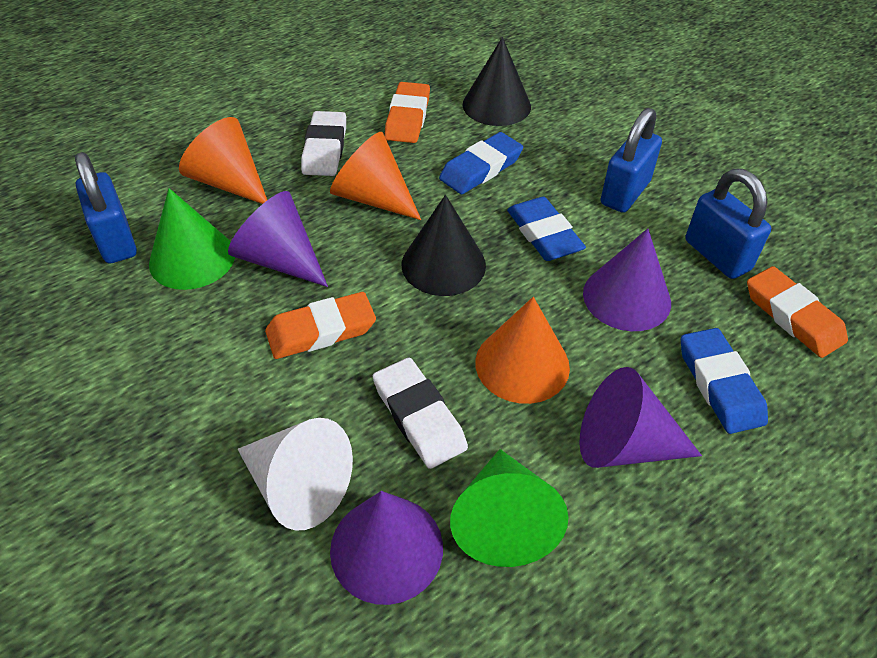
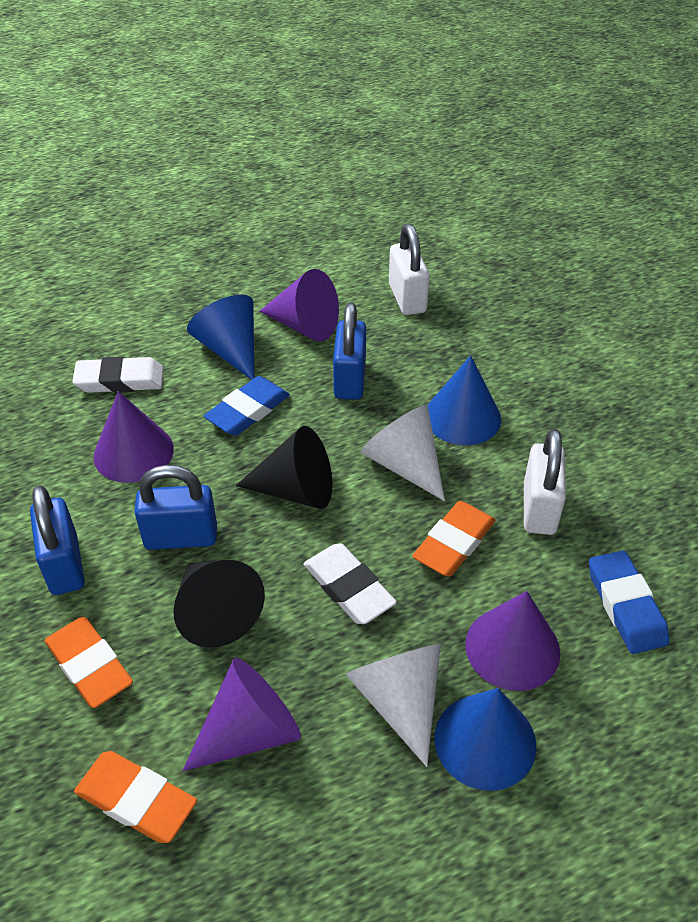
blue cone: 0 -> 3
blue eraser: 3 -> 2
green cone: 2 -> 0
orange cone: 3 -> 0
white cone: 1 -> 2
white padlock: 0 -> 2

